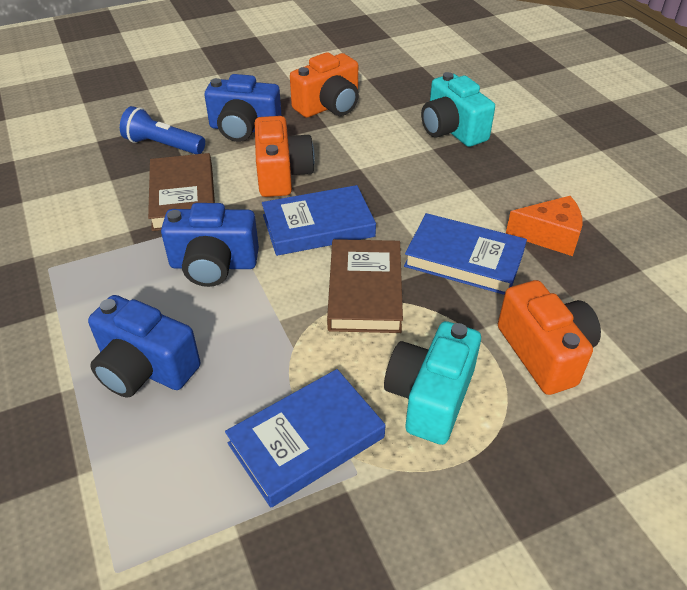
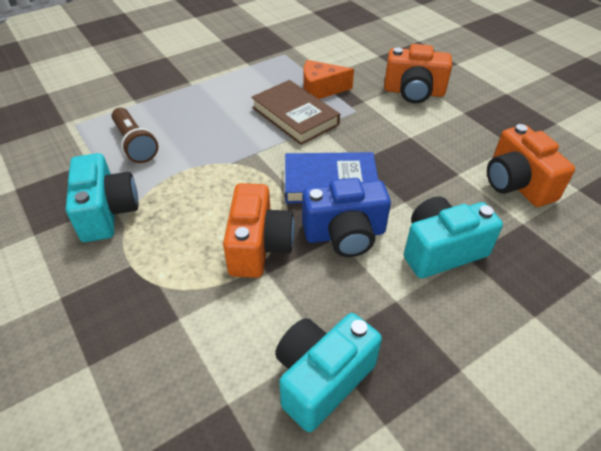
blue book: 3 -> 1
blue camera: 3 -> 1
blue flashlight: 1 -> 0
brown book: 2 -> 1
brown flashlight: 0 -> 1
turquoise camera: 2 -> 3

